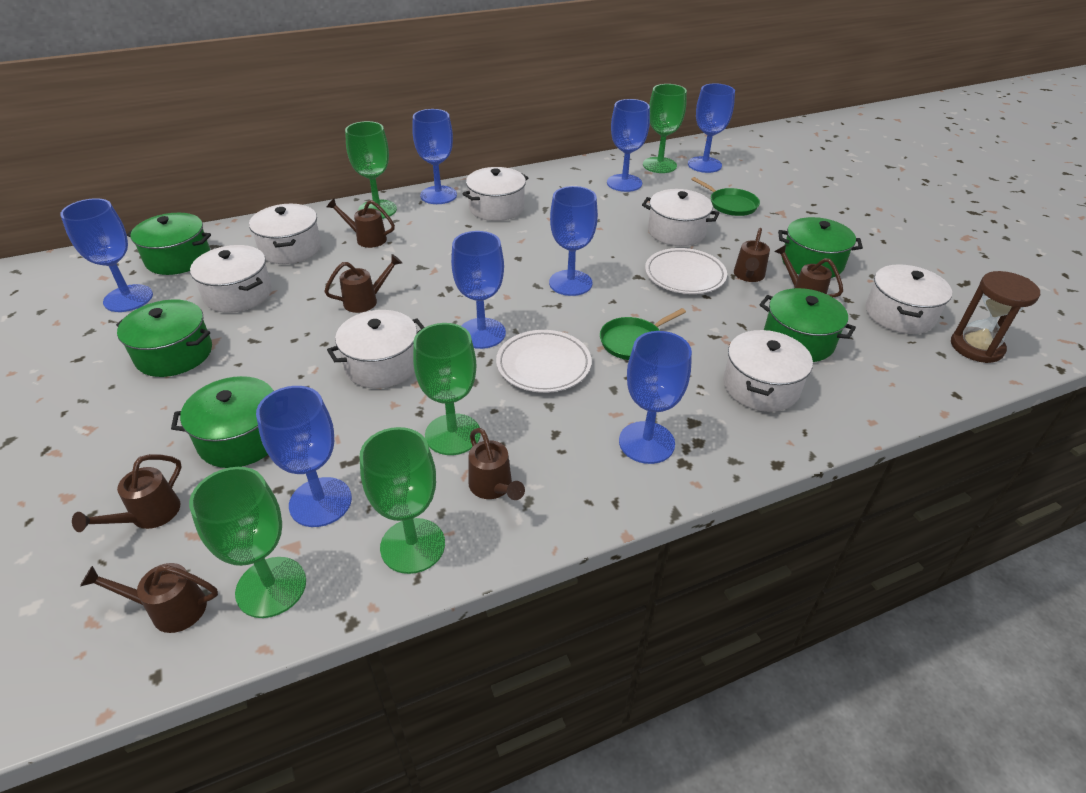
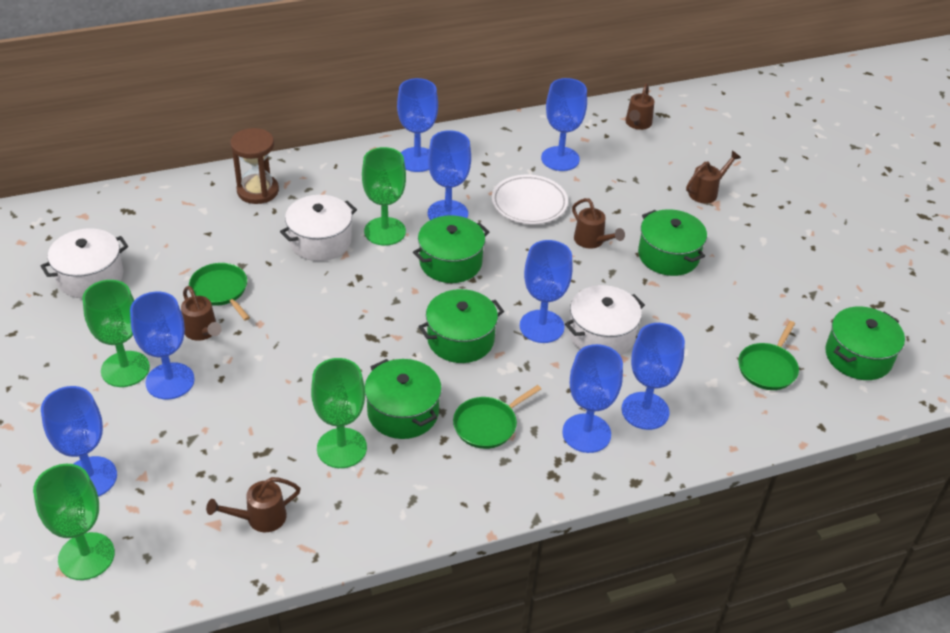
brown watering can: 7 -> 5
green goblet: 5 -> 4
green pan: 2 -> 3
white plate: 2 -> 1
white pot: 7 -> 3

